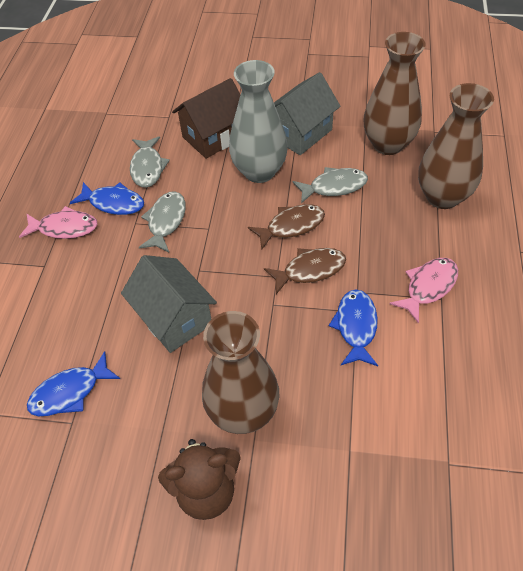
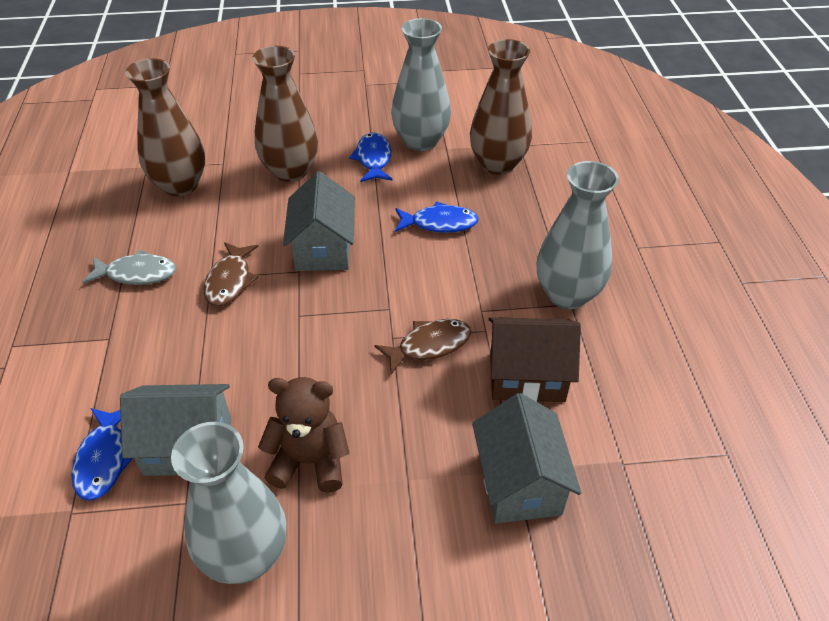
grey fish: 3 -> 1
grey house: 2 -> 3
grey vase: 1 -> 3
pink fish: 2 -> 0

